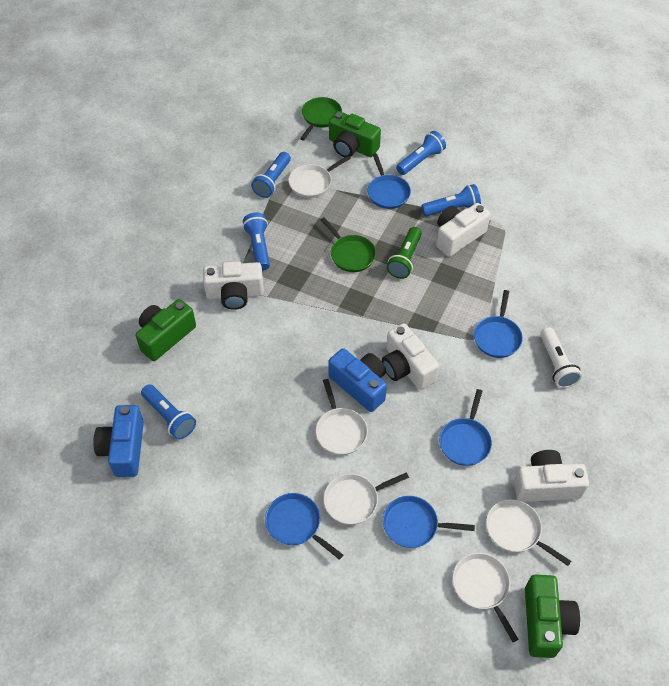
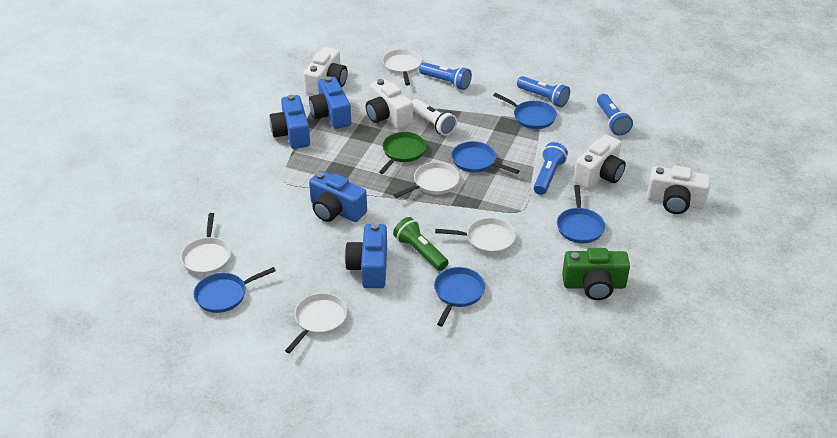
blue camera: 2 -> 4
blue flashlight: 5 -> 4
green camera: 3 -> 1
green pan: 2 -> 1

